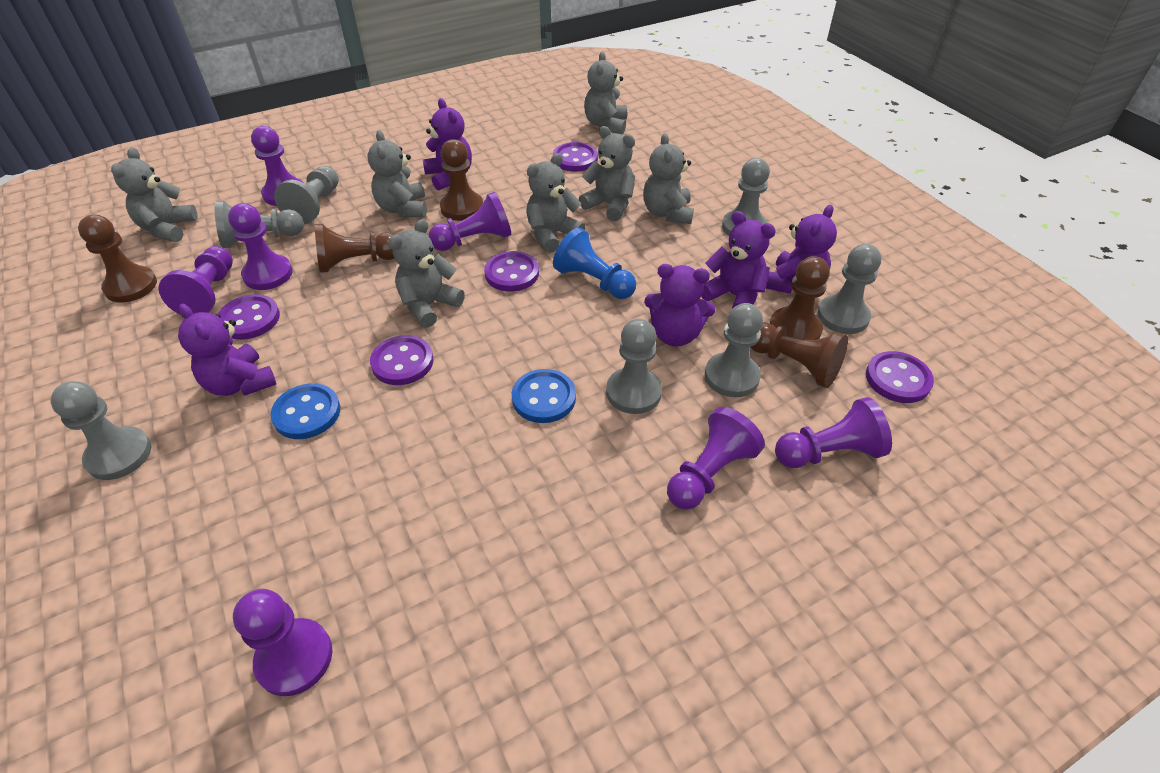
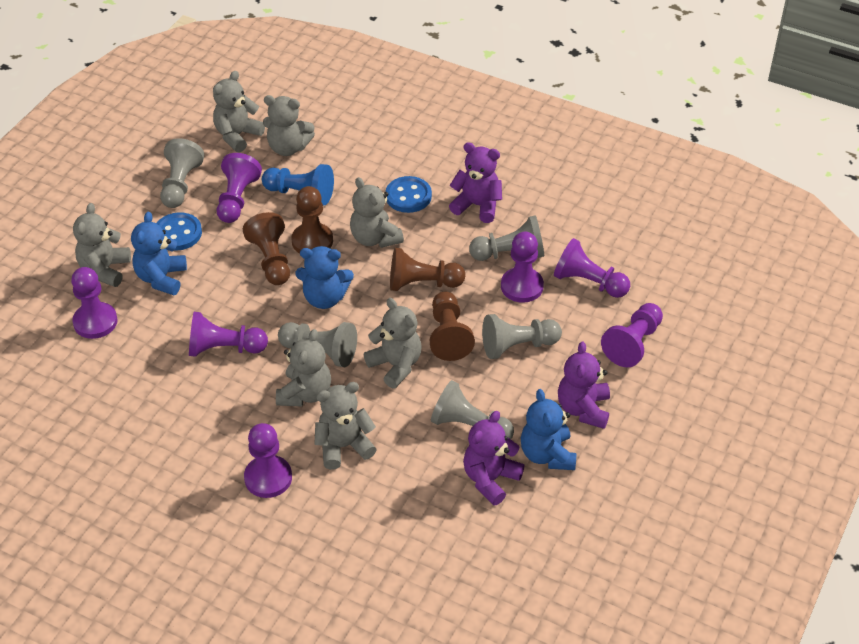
blue teddy bear: 0 -> 3
brown pawn: 5 -> 4
grey pawn: 7 -> 5
purple button: 5 -> 0
purple teddy bear: 5 -> 3

